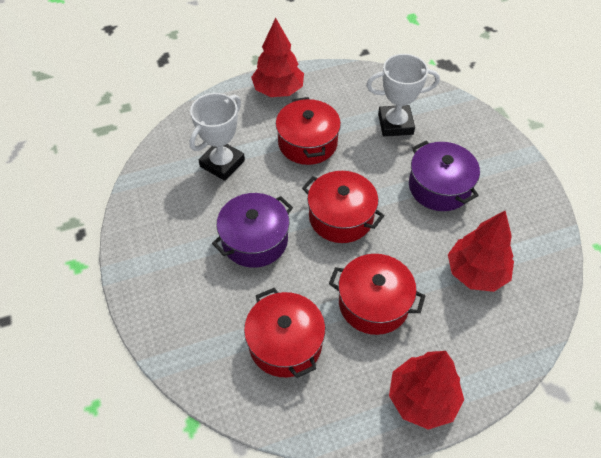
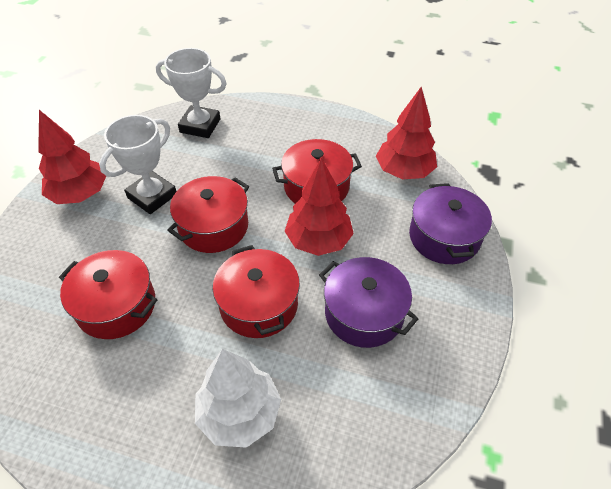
white tree: 0 -> 1

